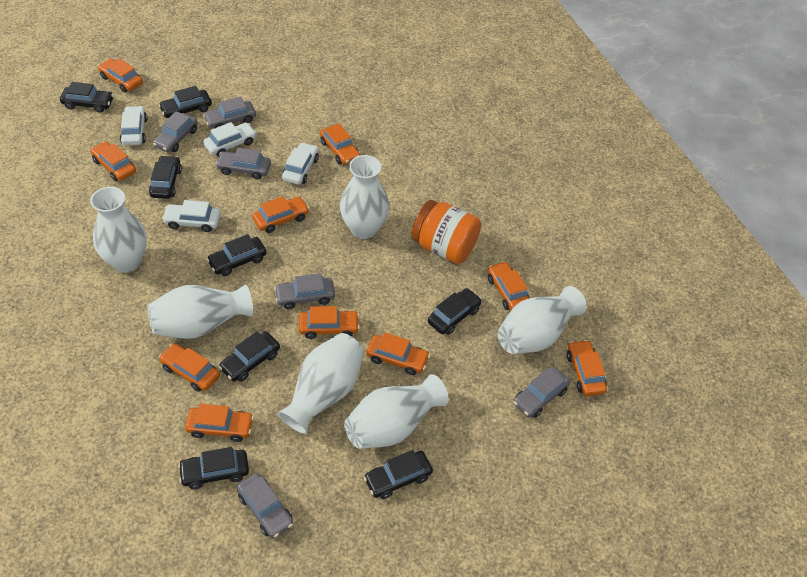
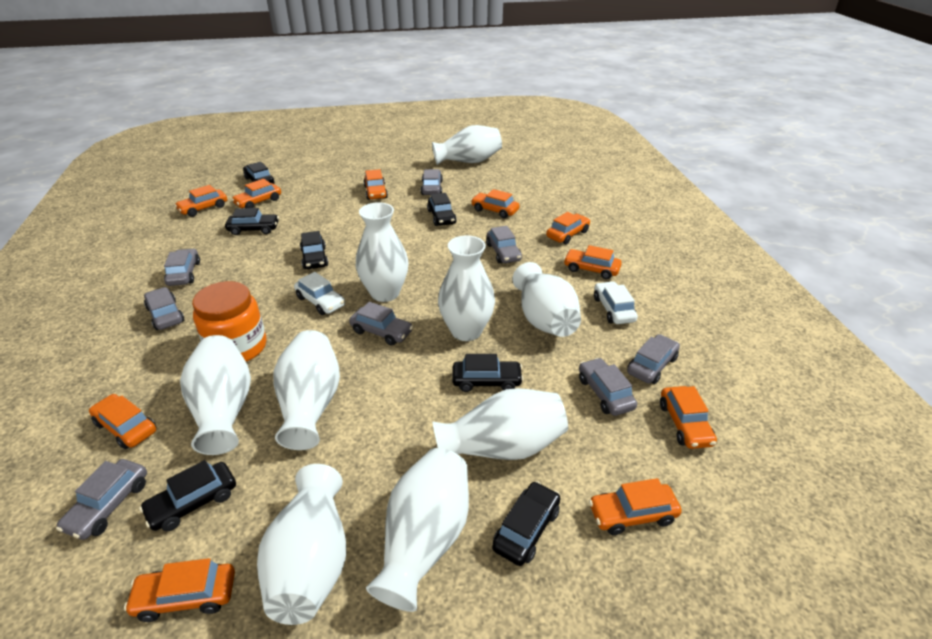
black car: 8 -> 7
grey car: 6 -> 8
white car: 4 -> 2
white vase: 6 -> 9

